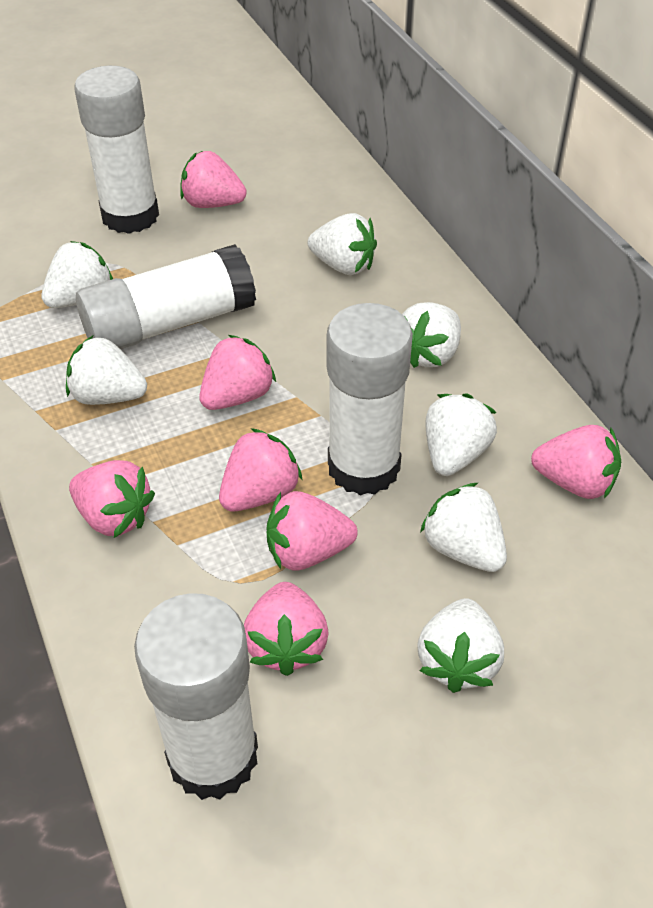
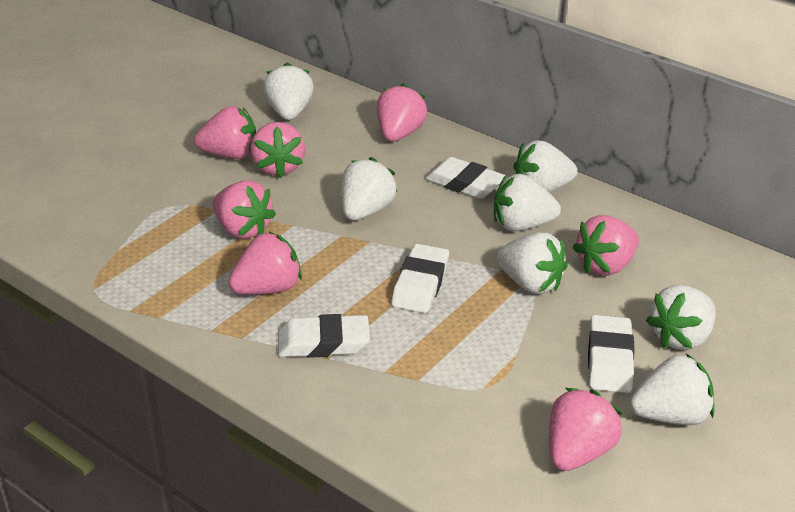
white eraser: 0 -> 4
white glue stick: 4 -> 0

